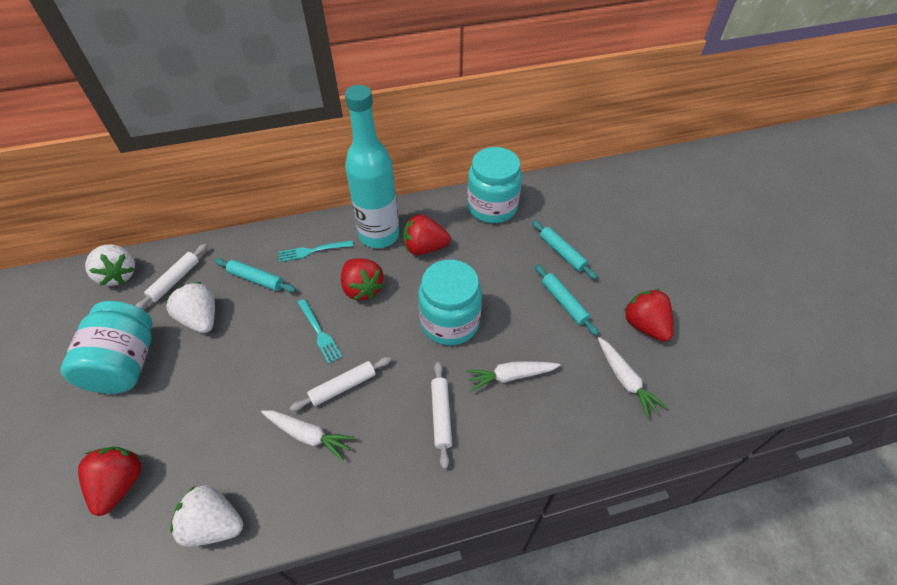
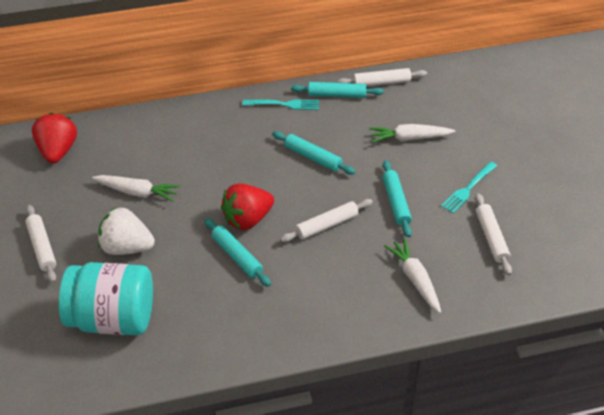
red strawberry: 4 -> 2
turquoise bottle: 1 -> 0
turquoise jar: 3 -> 1
turquoise rolling pin: 3 -> 4
white rolling pin: 3 -> 4
white strawberry: 3 -> 1

